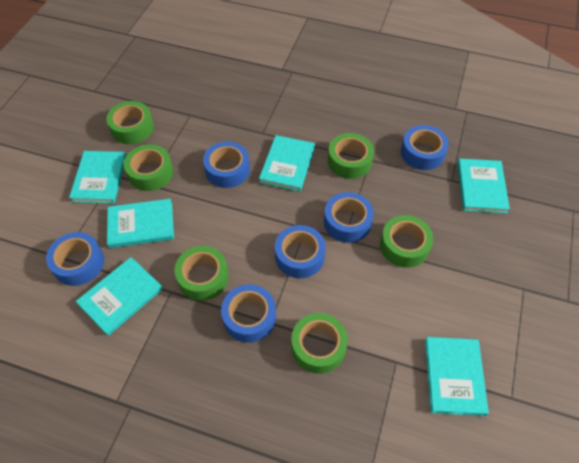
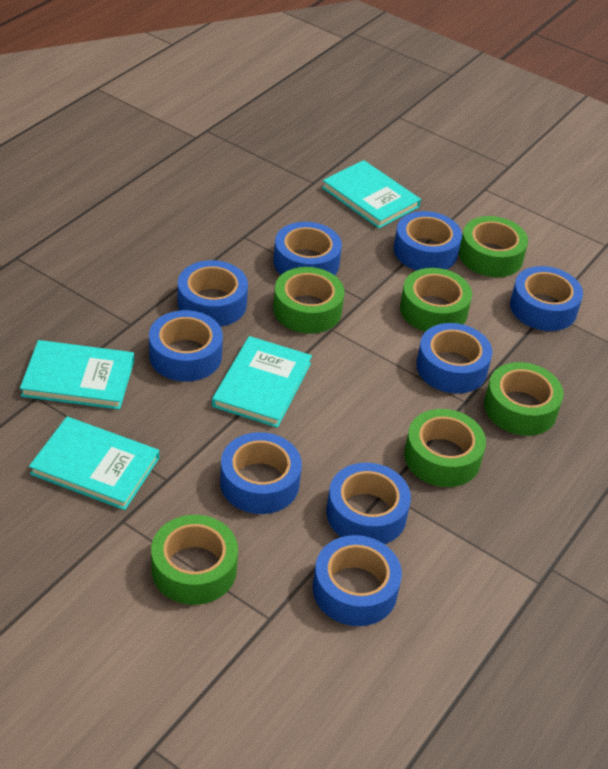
blue tape: 6 -> 9
turquoise book: 6 -> 4

